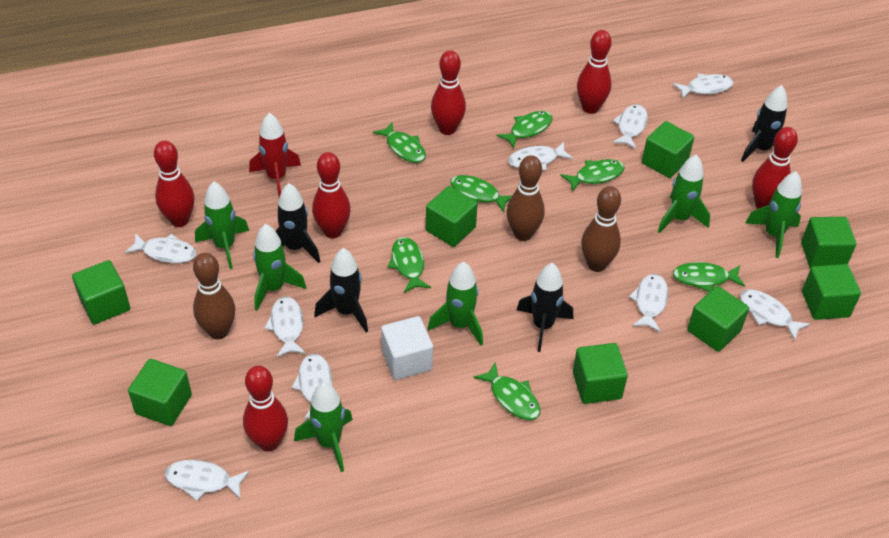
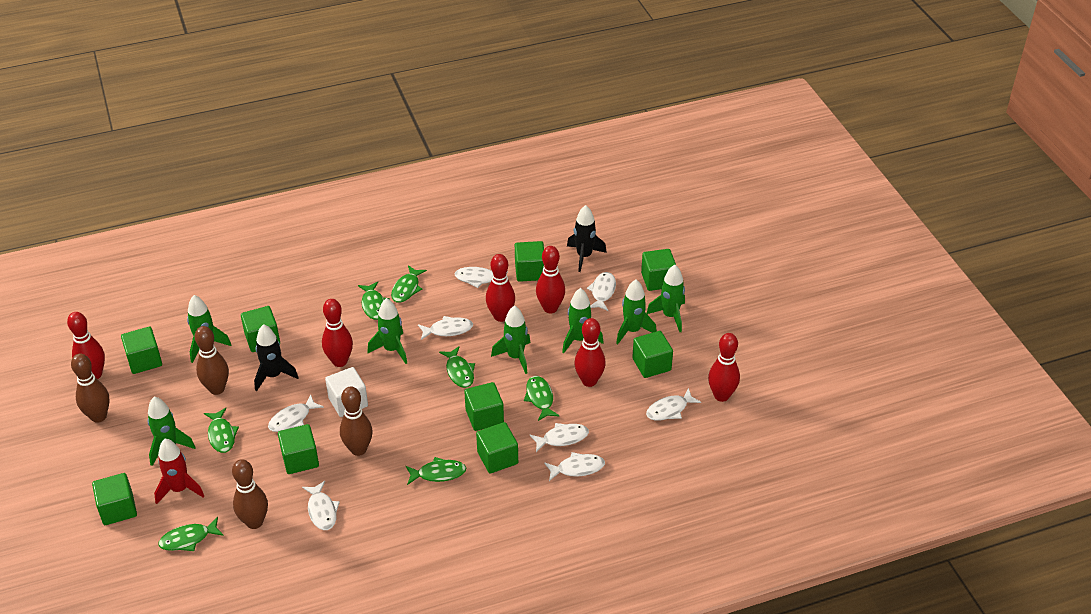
black rocket: 4 -> 2
brown bowling pin: 3 -> 4
green cube: 8 -> 9
green rocket: 6 -> 7
white fish: 9 -> 8

